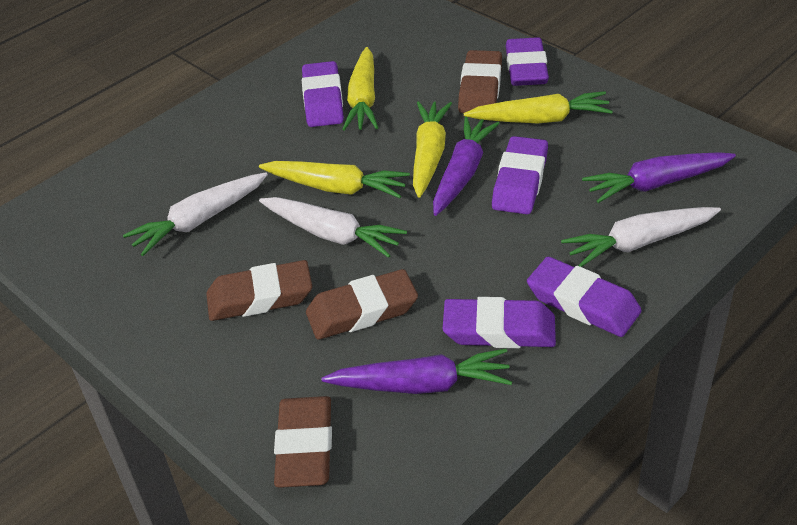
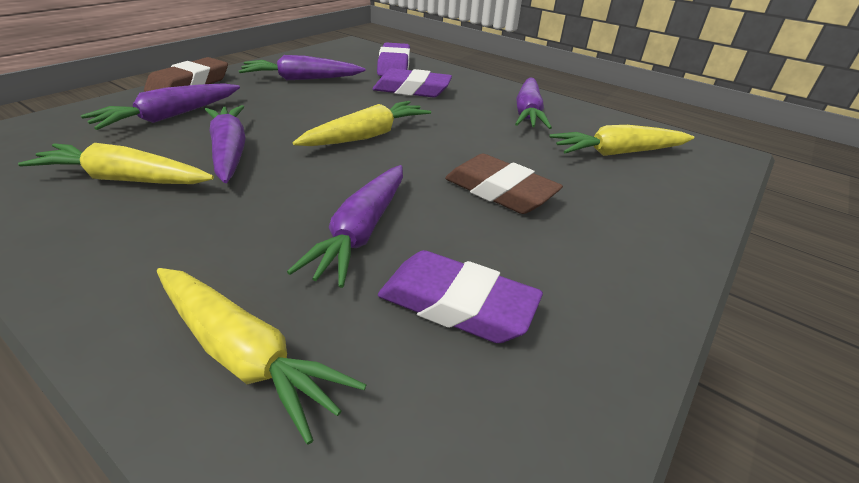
brown eraser: 4 -> 2
purple carrot: 3 -> 5
purple eraser: 5 -> 3
white carrot: 3 -> 0

